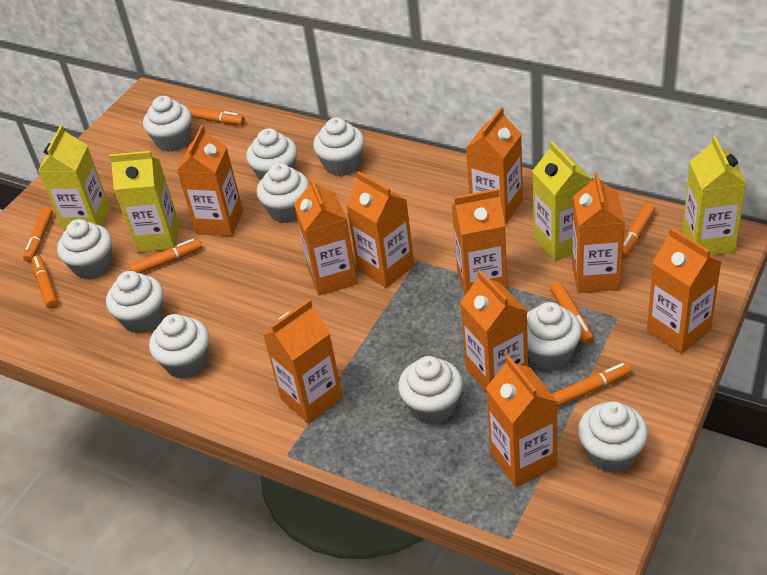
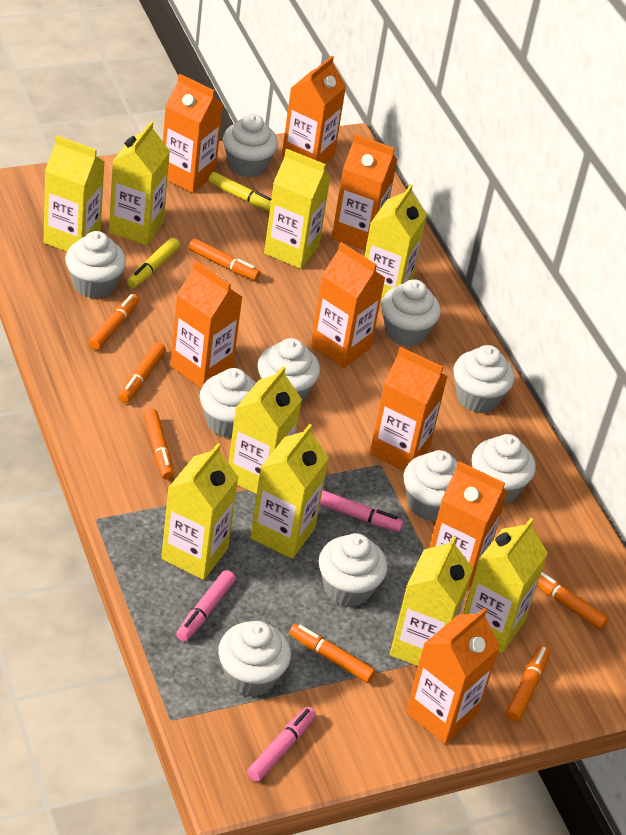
orange carton: 10 -> 8
pink marker: 0 -> 3
yellow carton: 4 -> 9
yellow marker: 0 -> 2

